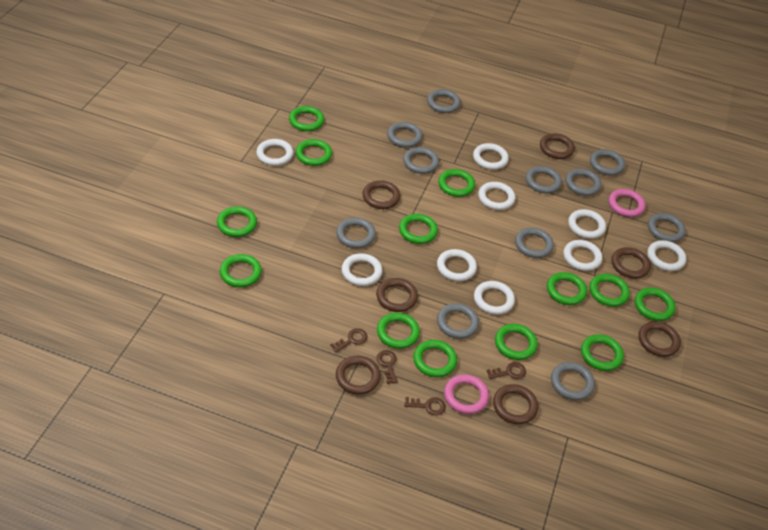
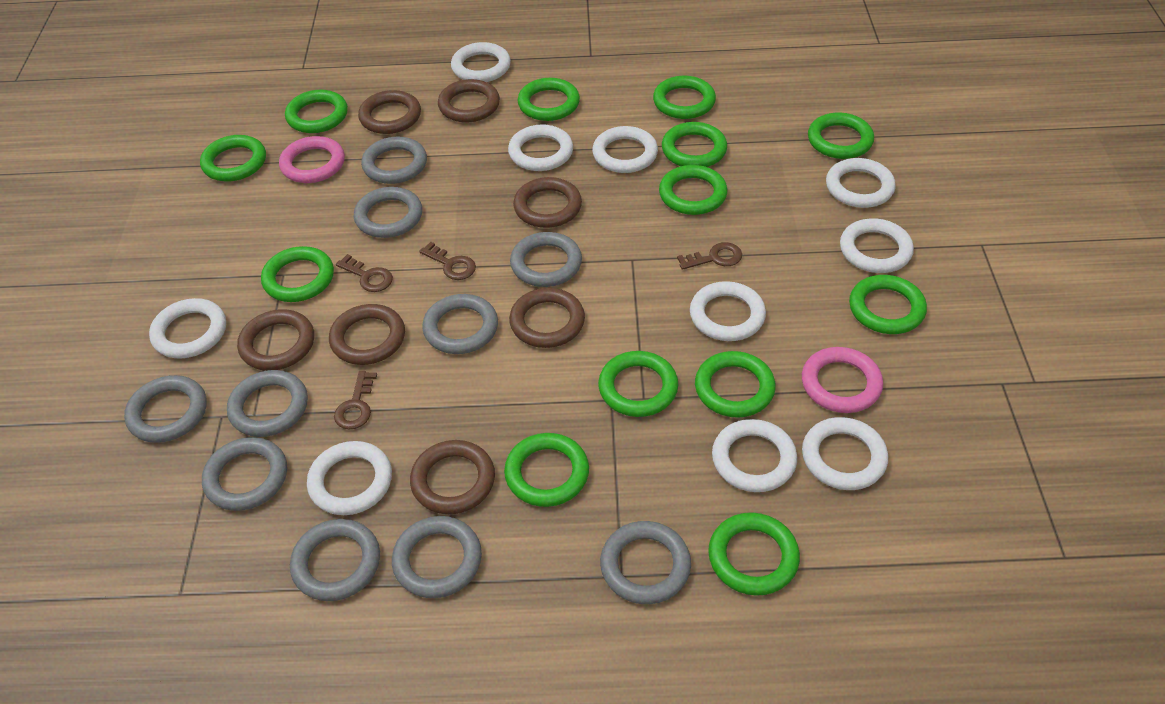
grey ring: 11 -> 10
white ring: 9 -> 10

